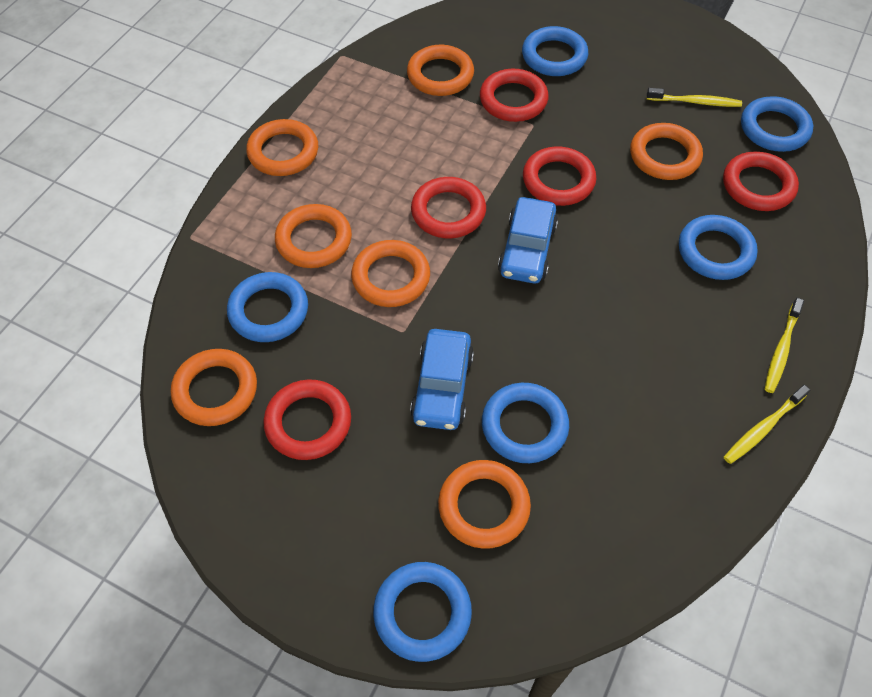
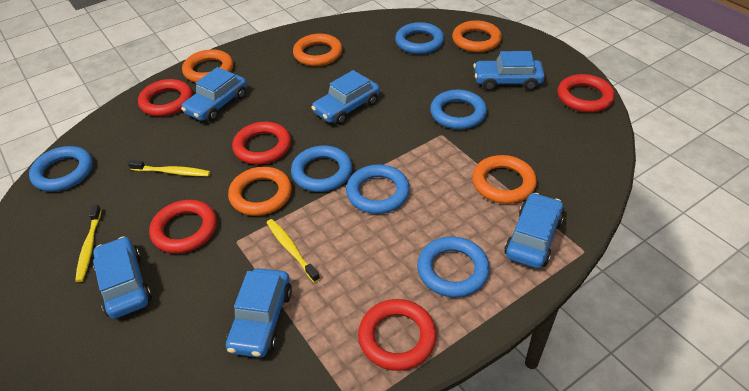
blue car: 2 -> 6
orange ring: 7 -> 5

